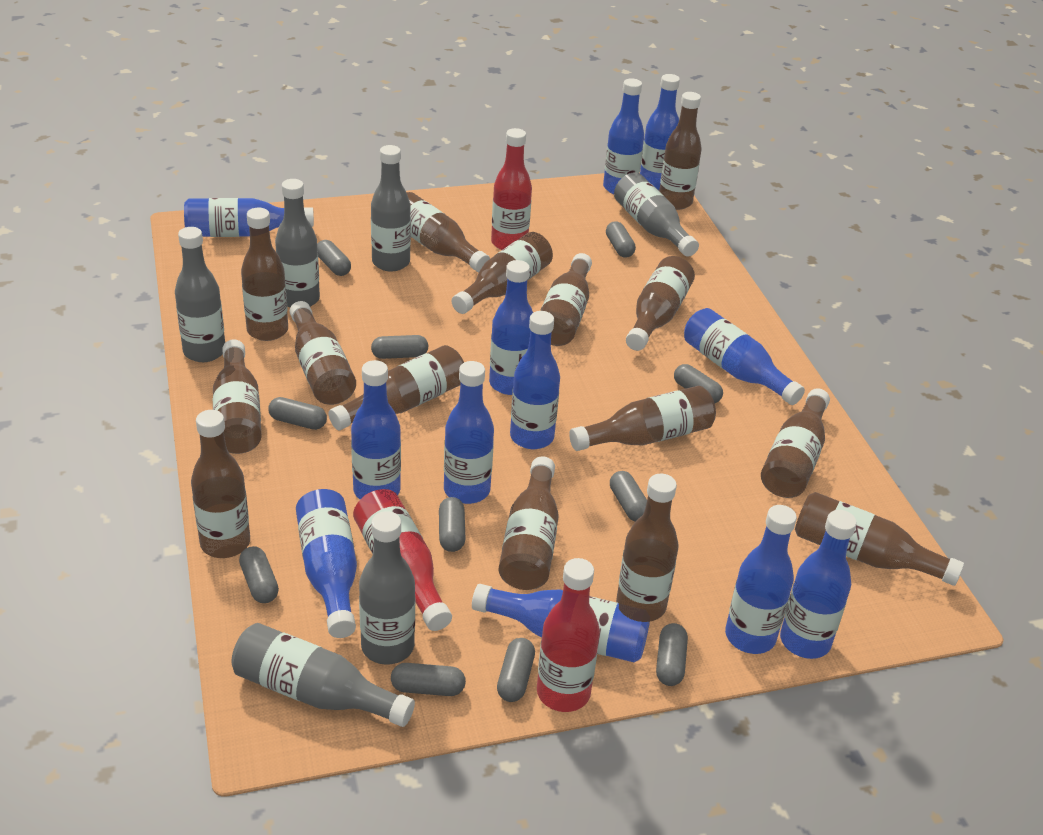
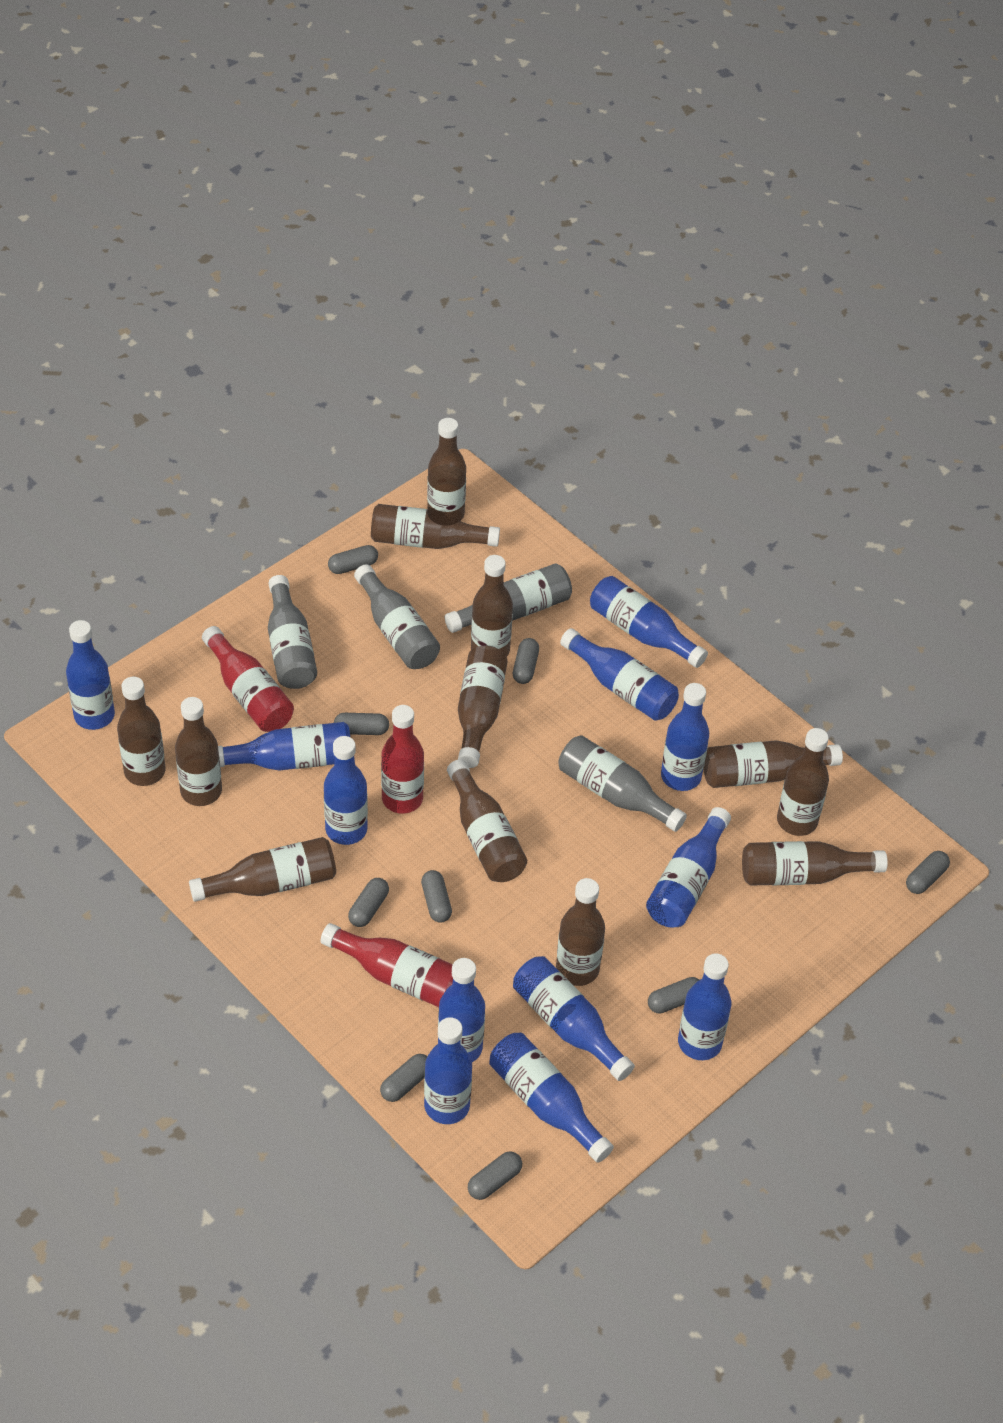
brown bottle: 15 -> 12
grey bottle: 6 -> 4
grey capsule: 11 -> 9

